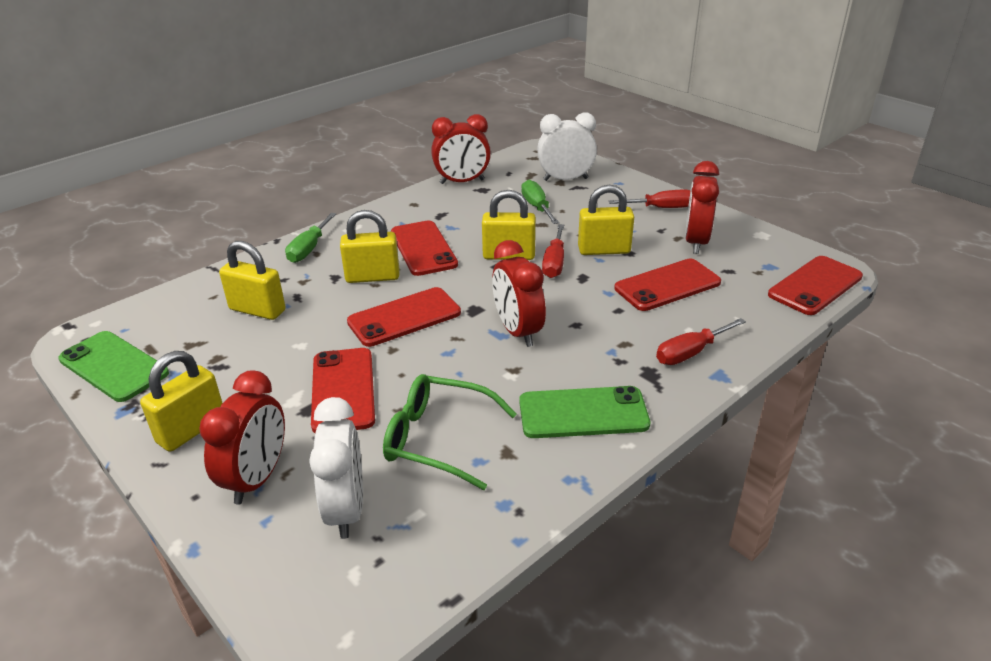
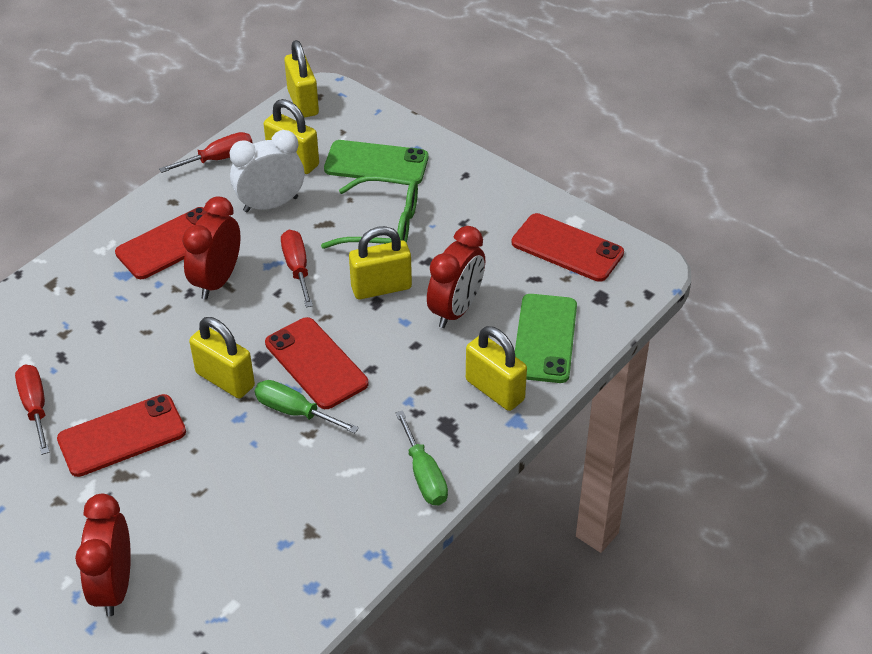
red clock: 4 -> 3
red phone: 5 -> 4
white clock: 2 -> 1

